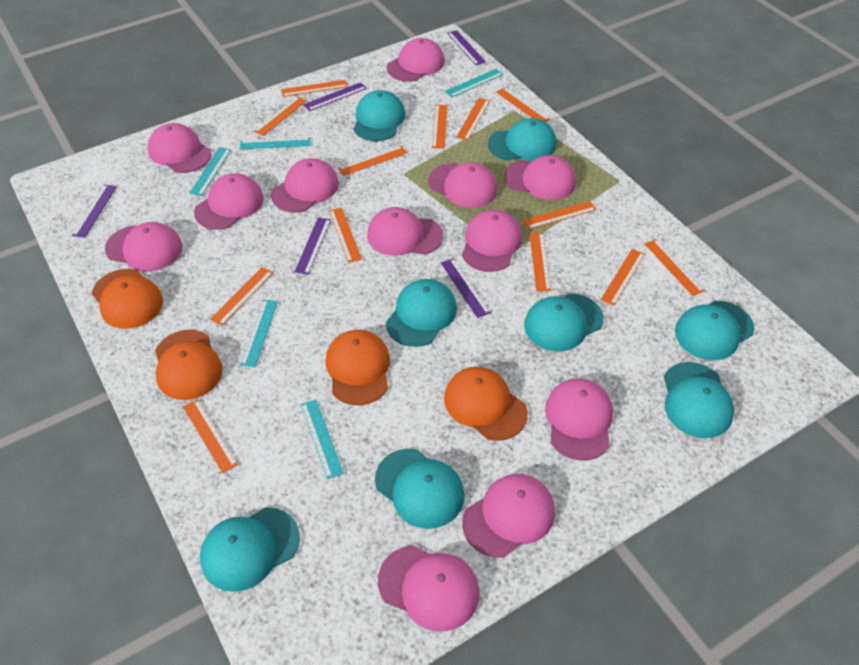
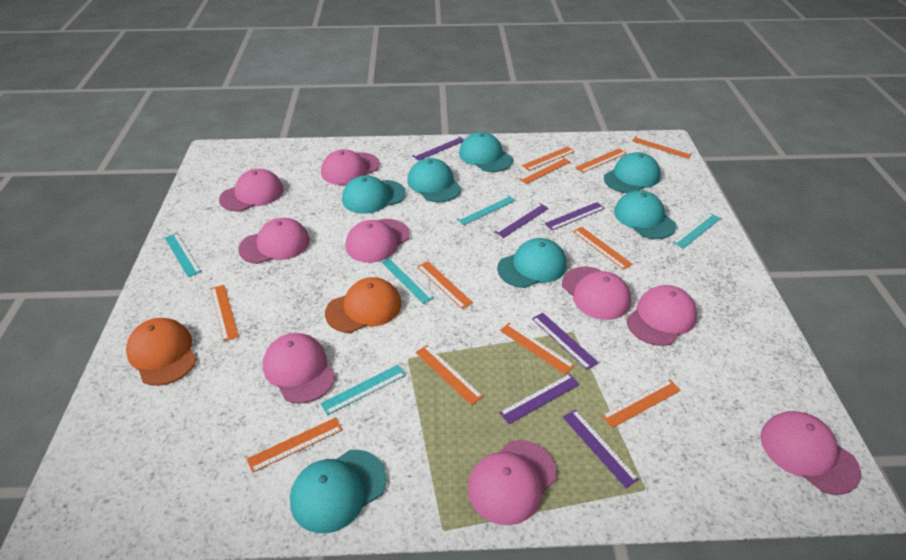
orange cap: 4 -> 2
orange ruler: 13 -> 11
pink cap: 12 -> 9
purple ruler: 5 -> 6
turquoise cap: 8 -> 7

